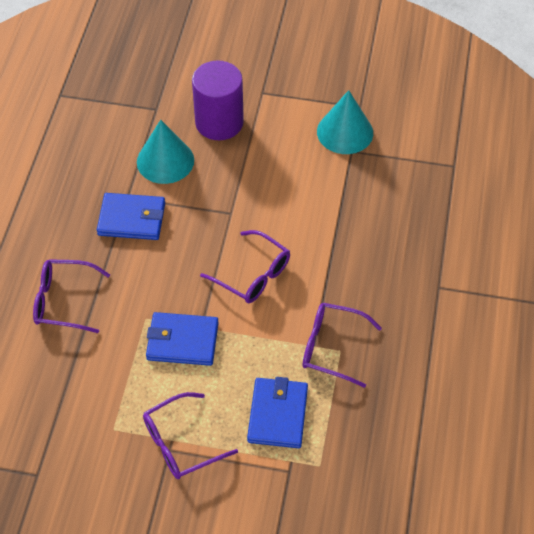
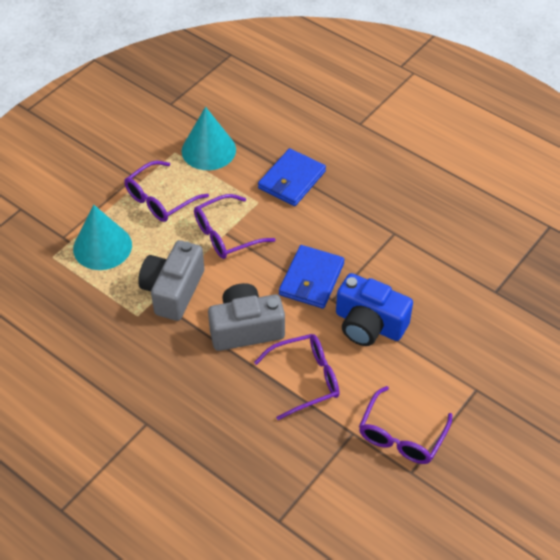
blue camera: 0 -> 1
blue wallet: 3 -> 2
grey camera: 0 -> 2
purple cylinder: 1 -> 0

